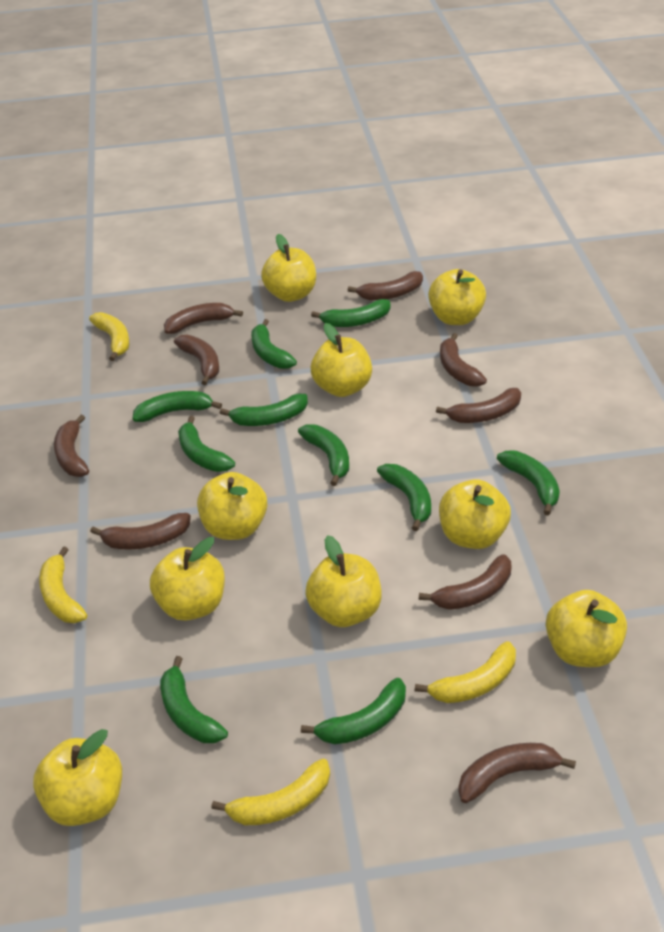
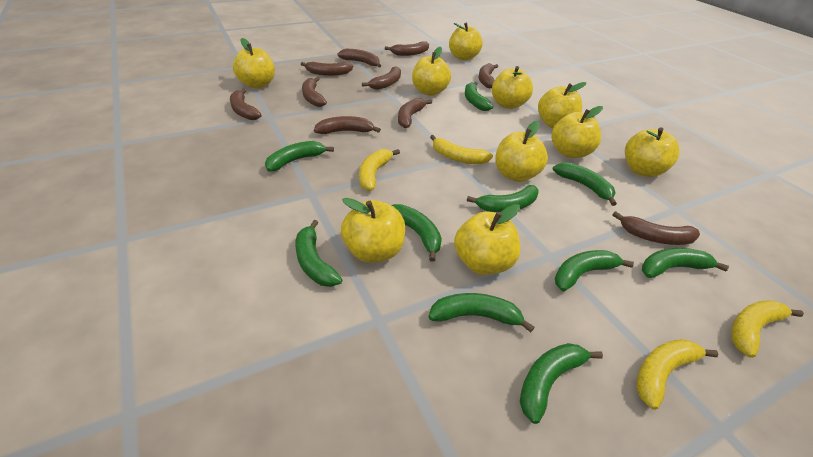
brown banana: 9 -> 10
yellow apple: 9 -> 10

